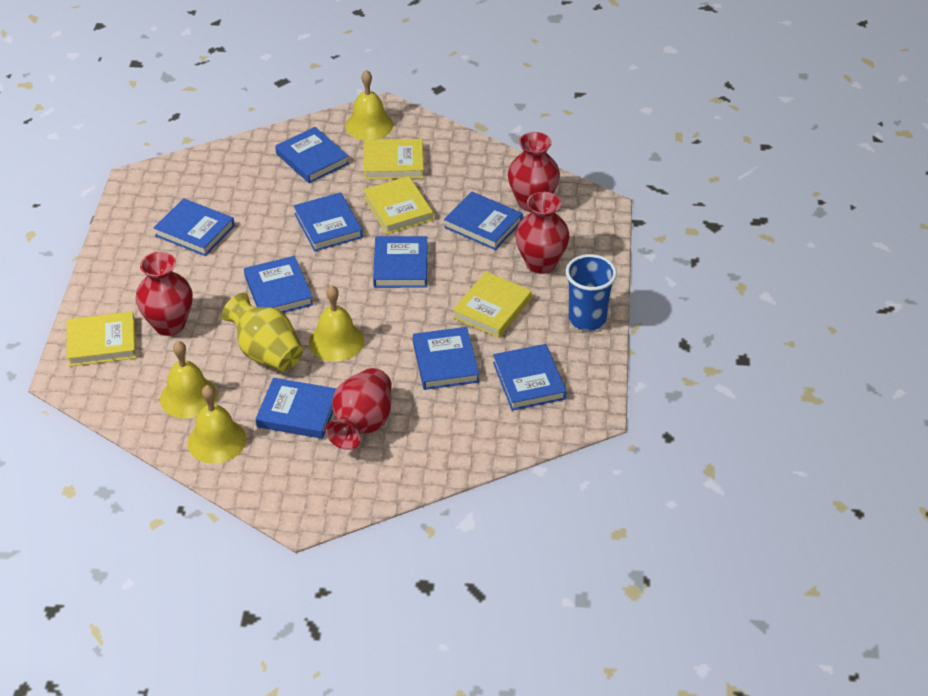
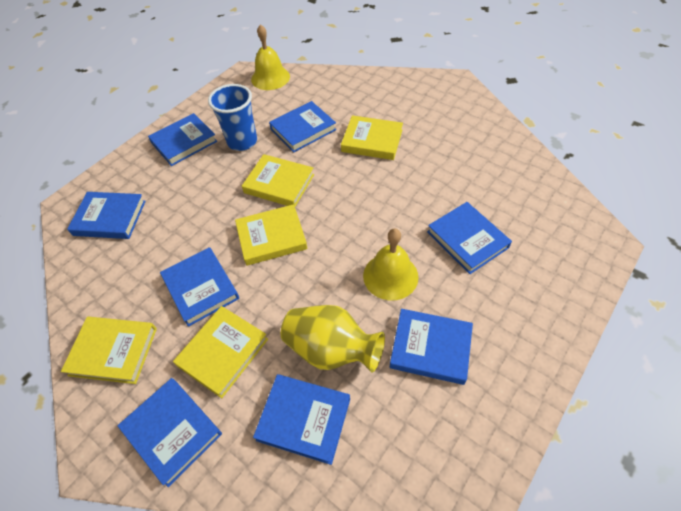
blue book: 9 -> 8
red vase: 4 -> 0
yellow bell: 4 -> 2
yellow book: 4 -> 5

